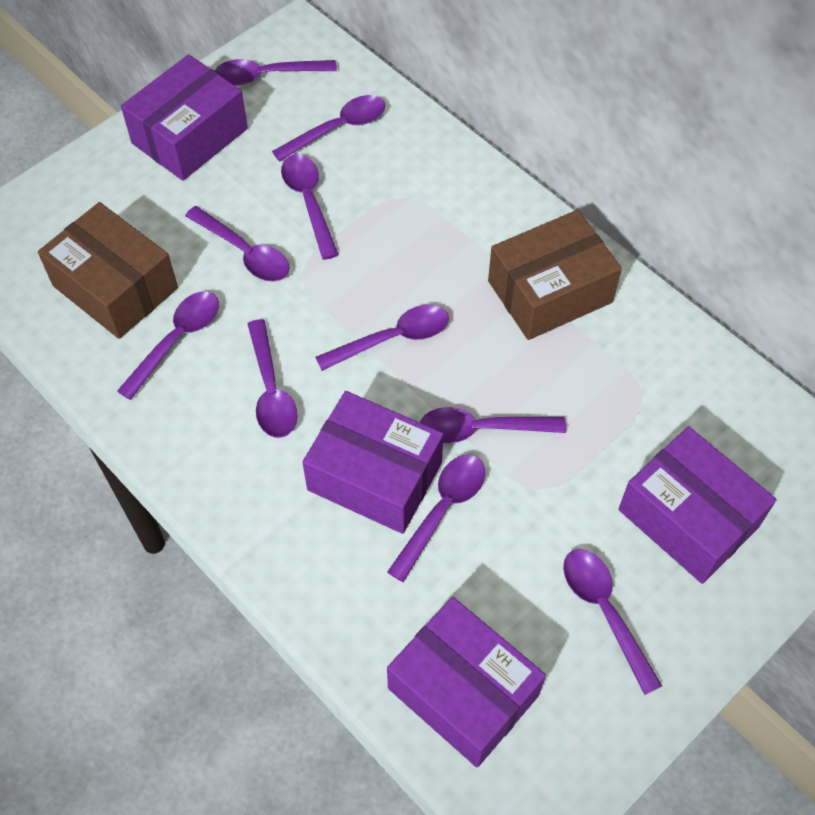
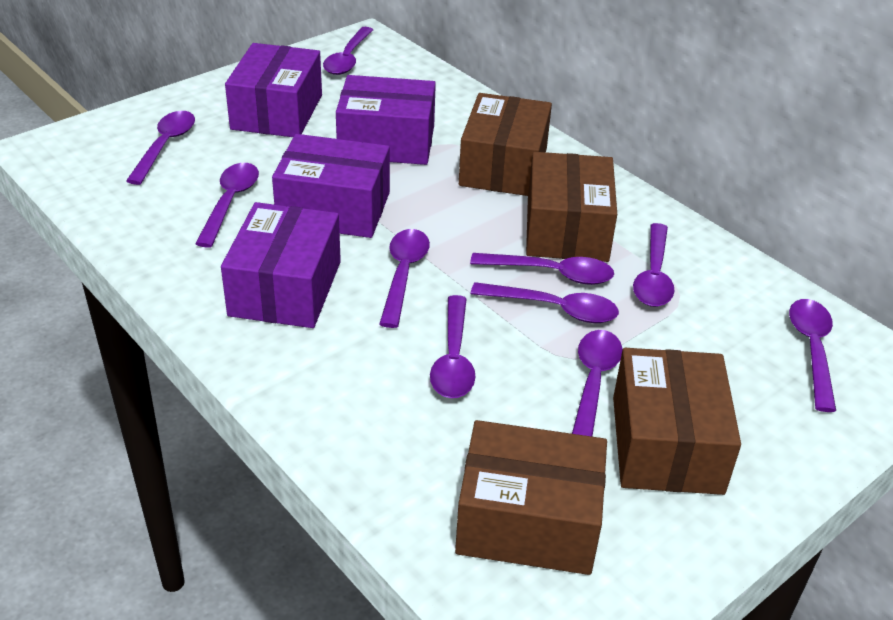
brown box: 2 -> 4

